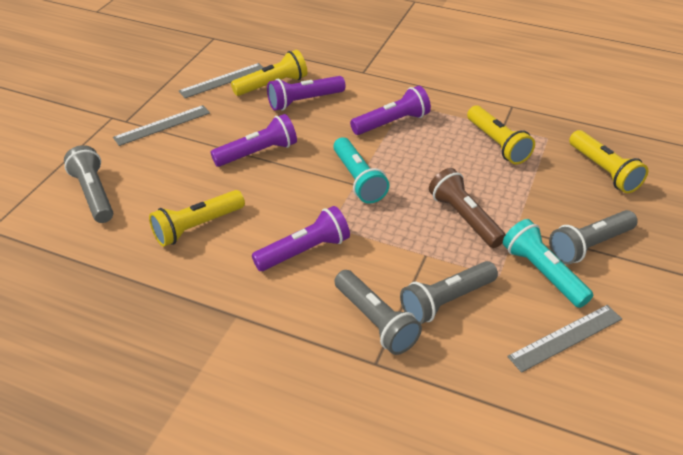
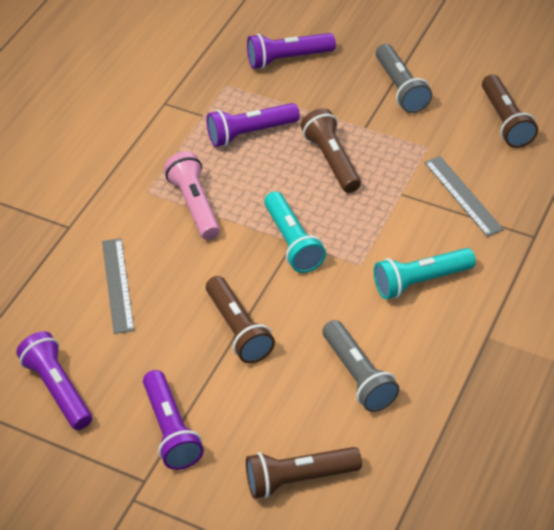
brown flashlight: 1 -> 4
grey flashlight: 4 -> 2
grey ruler: 3 -> 2
pink flashlight: 0 -> 1
yellow flashlight: 4 -> 0

